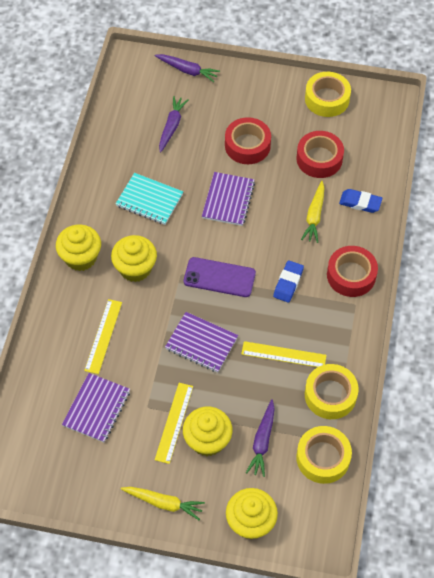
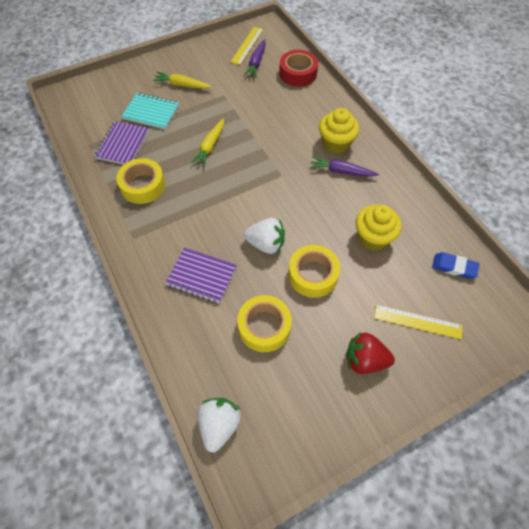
blue eraser: 2 -> 1
purple carrot: 3 -> 2
purple notebook: 3 -> 2
purple phone: 1 -> 0
red strawberry: 0 -> 1
red tape: 3 -> 1
white strawberry: 0 -> 2
yellow cupcake: 4 -> 2
yellow ruler: 3 -> 2

